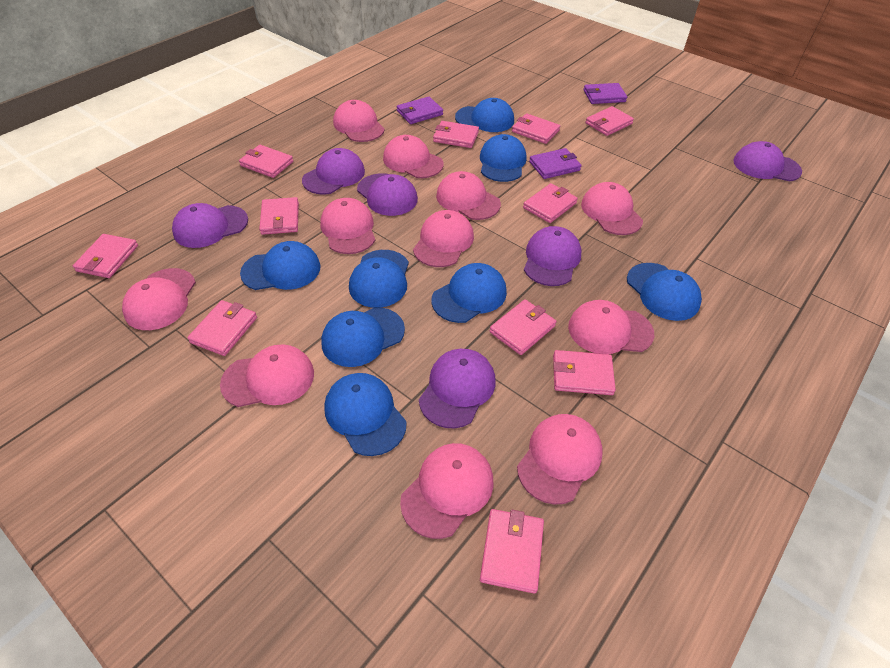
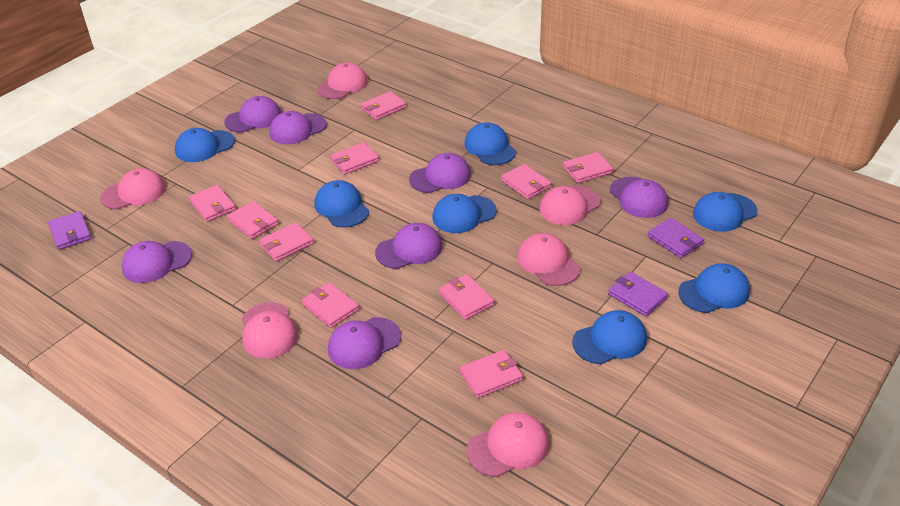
blue cap: 8 -> 7
pink cap: 11 -> 6
pink wallet: 11 -> 10
purple cap: 6 -> 7

